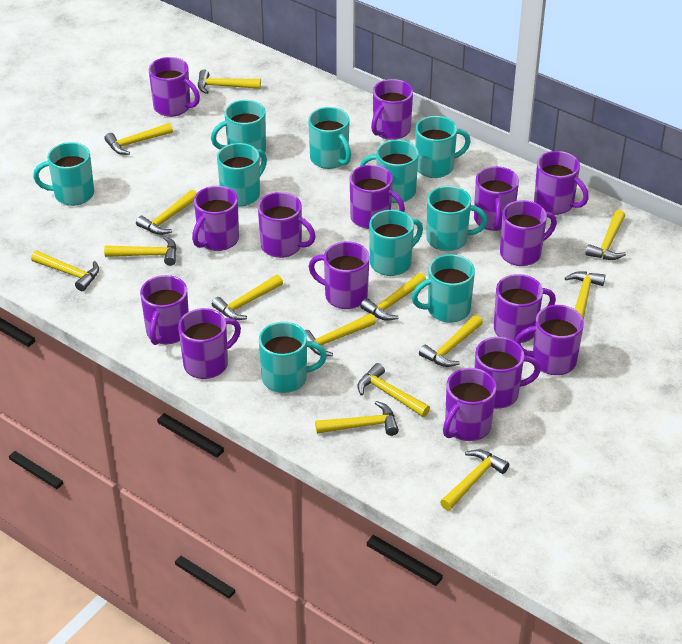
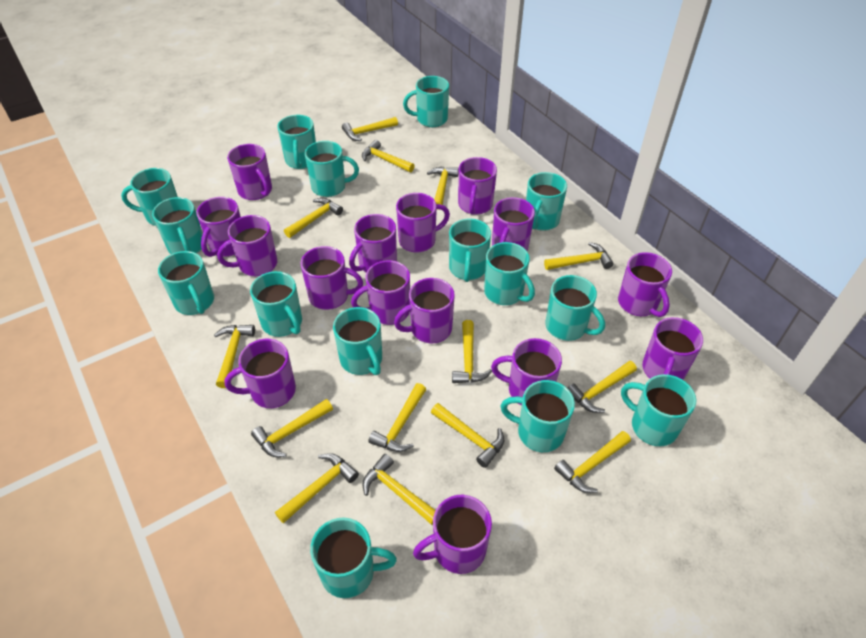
turquoise mug: 10 -> 15

